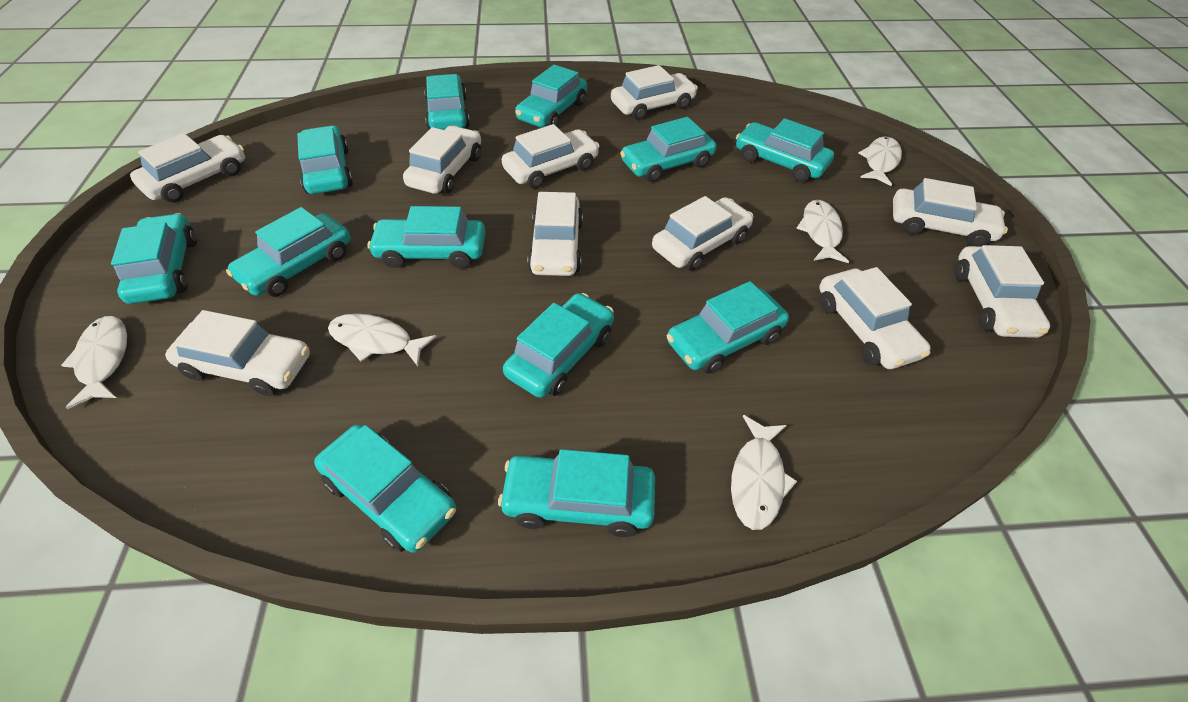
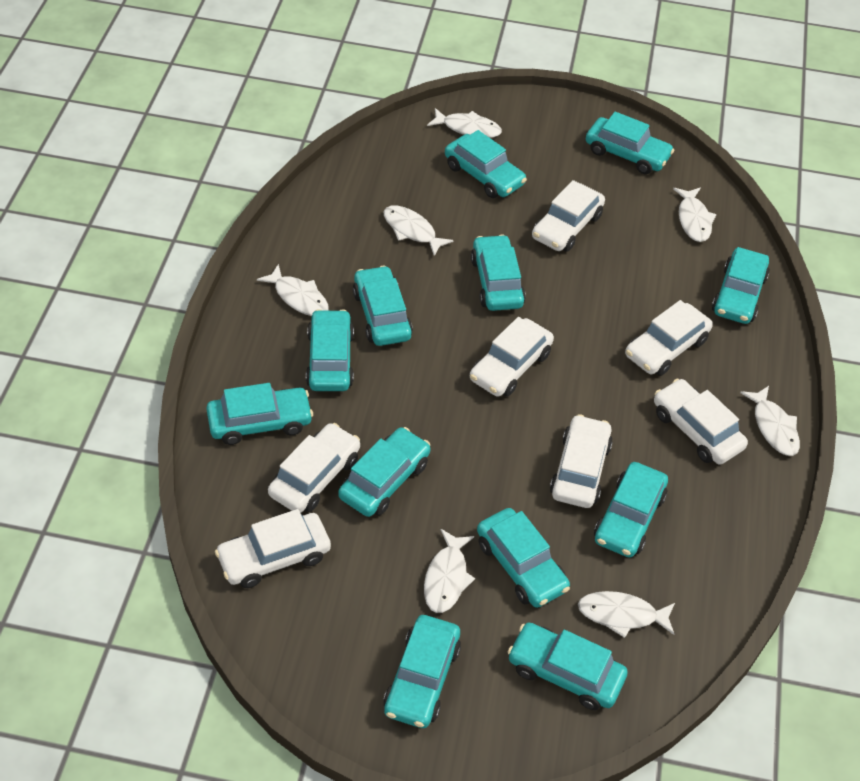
white car: 10 -> 7
white fish: 5 -> 7

